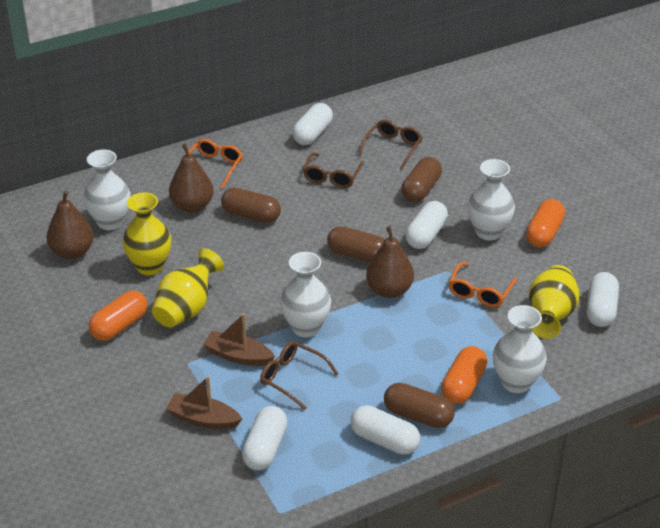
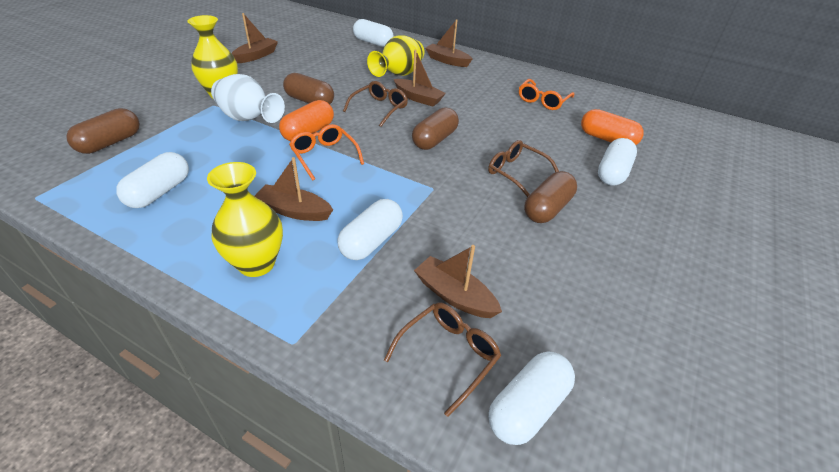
brown boat: 2 -> 5
brown pear: 3 -> 0
orange capsule: 3 -> 2
white vase: 4 -> 1

